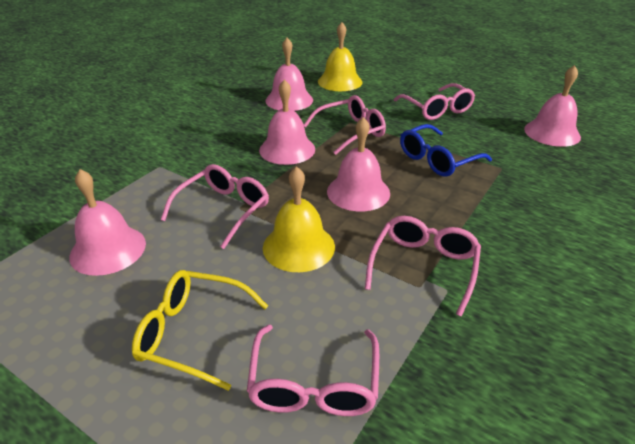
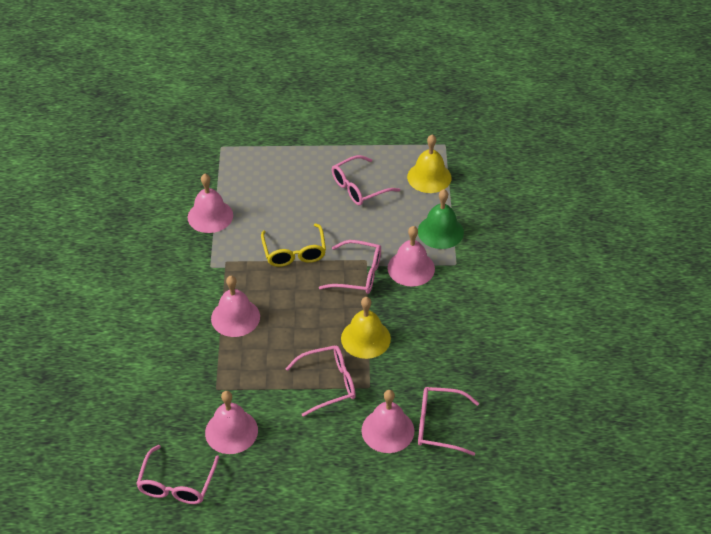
blue glasses: 1 -> 0
green bell: 0 -> 1

